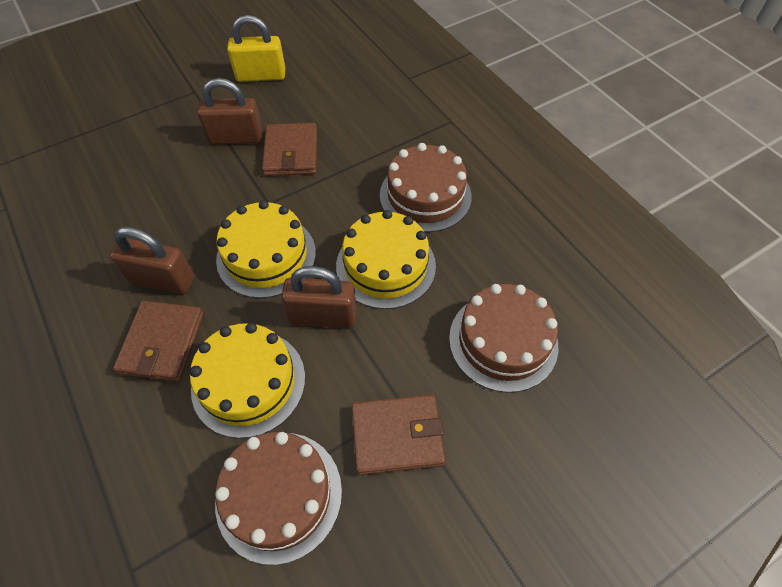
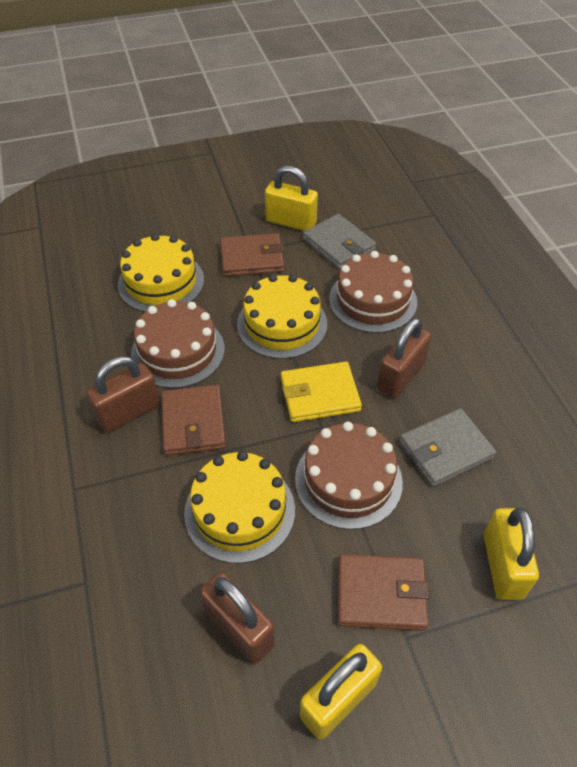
grey wallet: 0 -> 2
yellow padlock: 1 -> 3
yellow wallet: 0 -> 1

